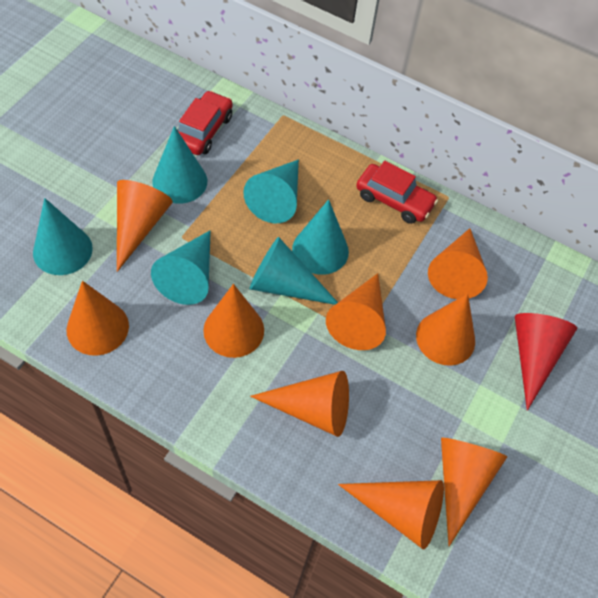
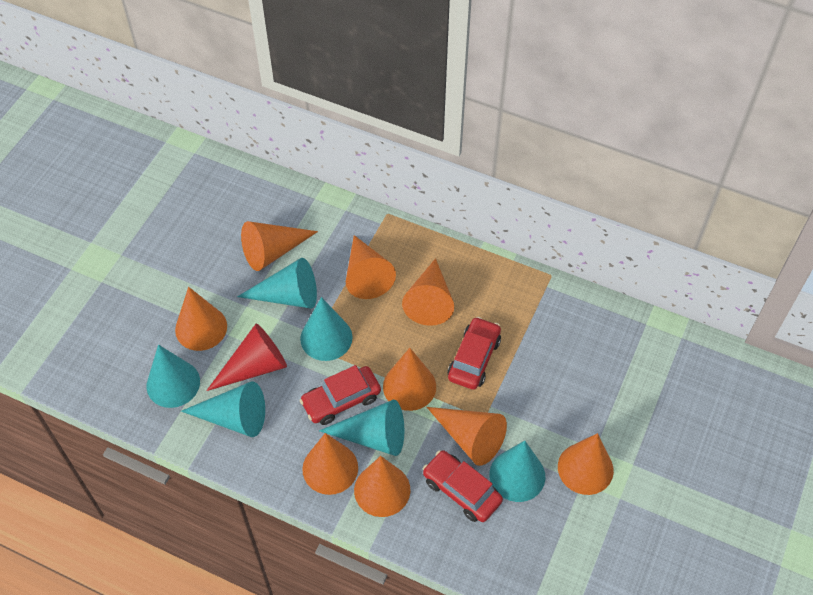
red car: 2 -> 3

